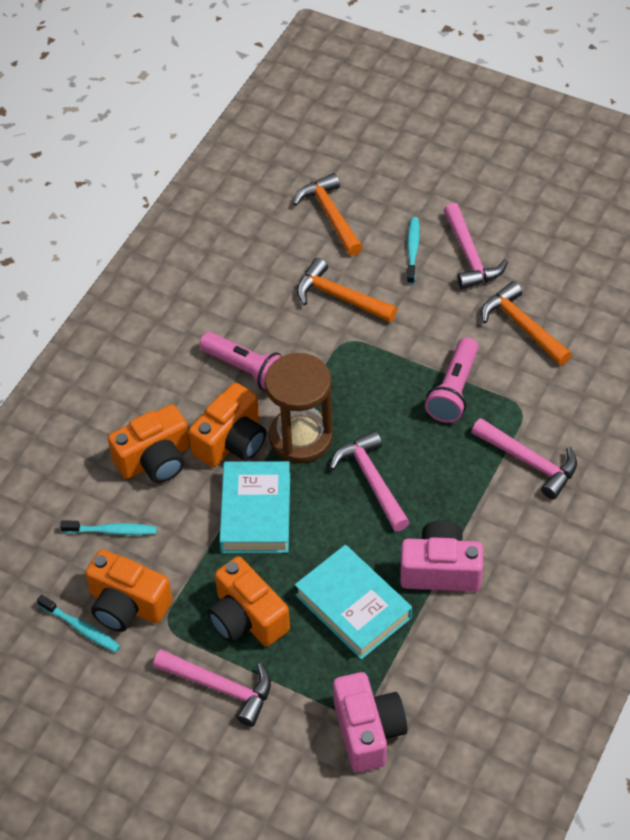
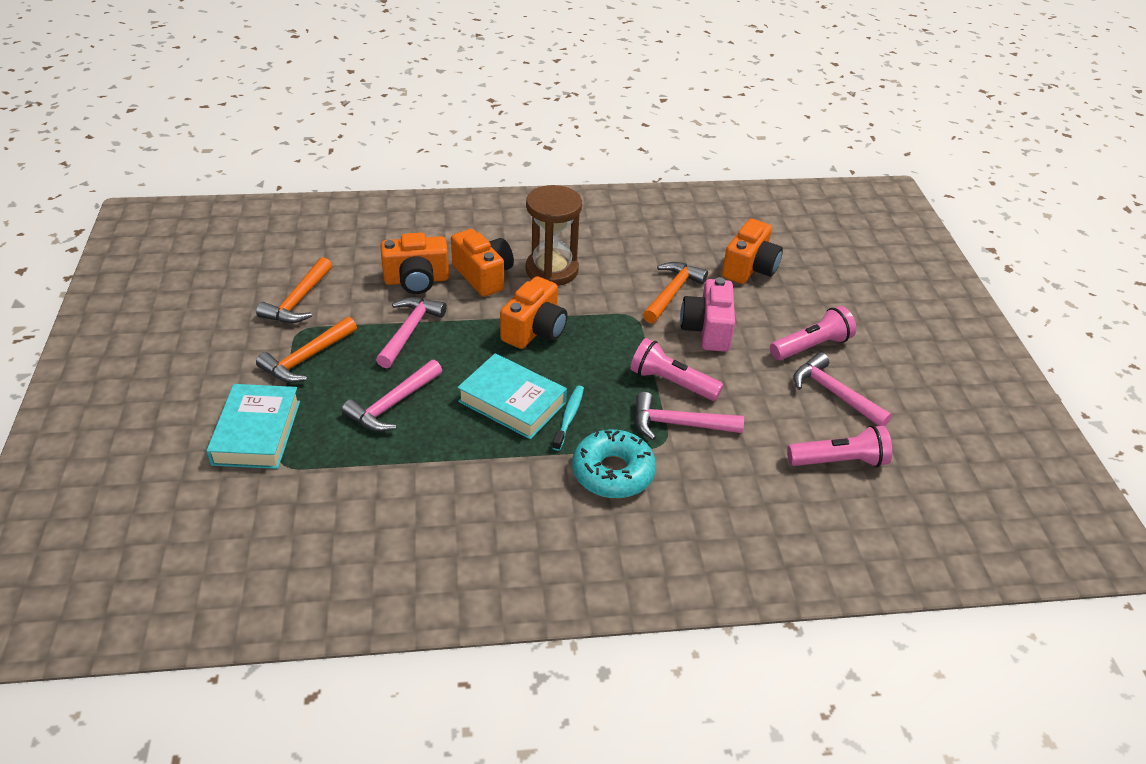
pink camera: 2 -> 1
pink flashlight: 2 -> 3
turquoise donut: 0 -> 1
turquoise toothbrush: 3 -> 1

